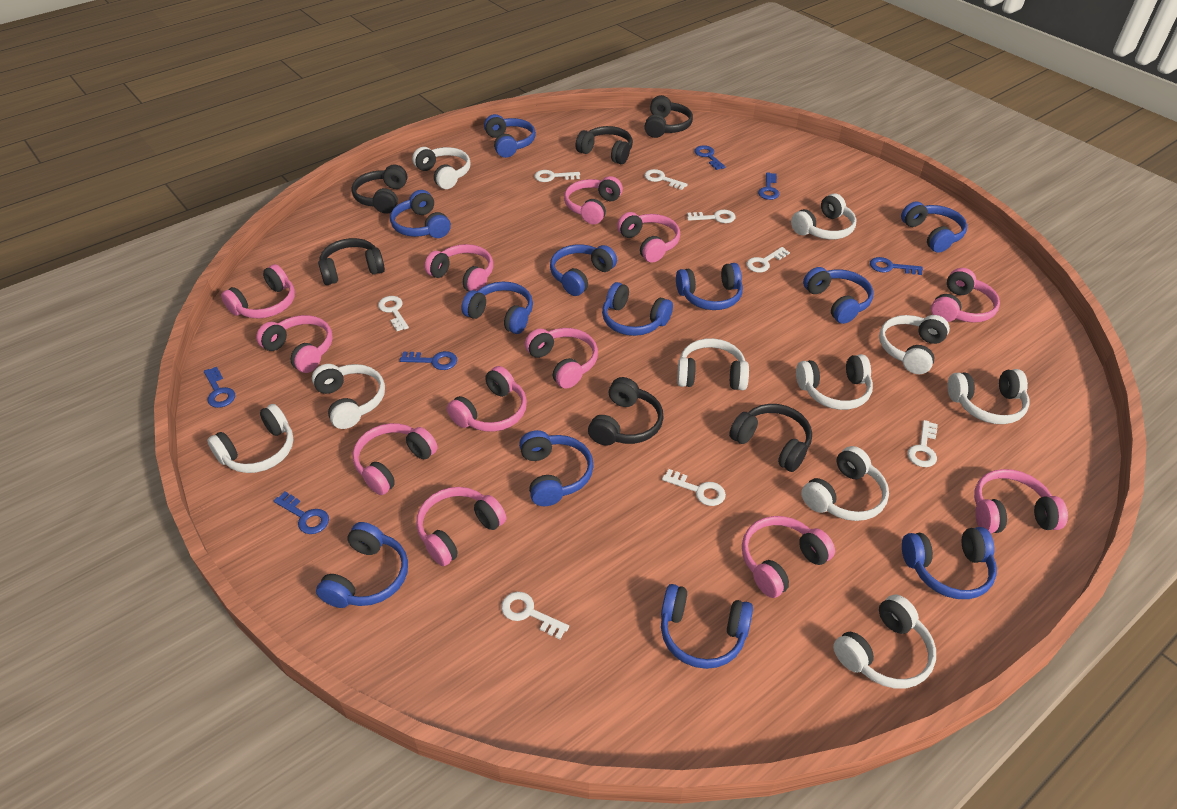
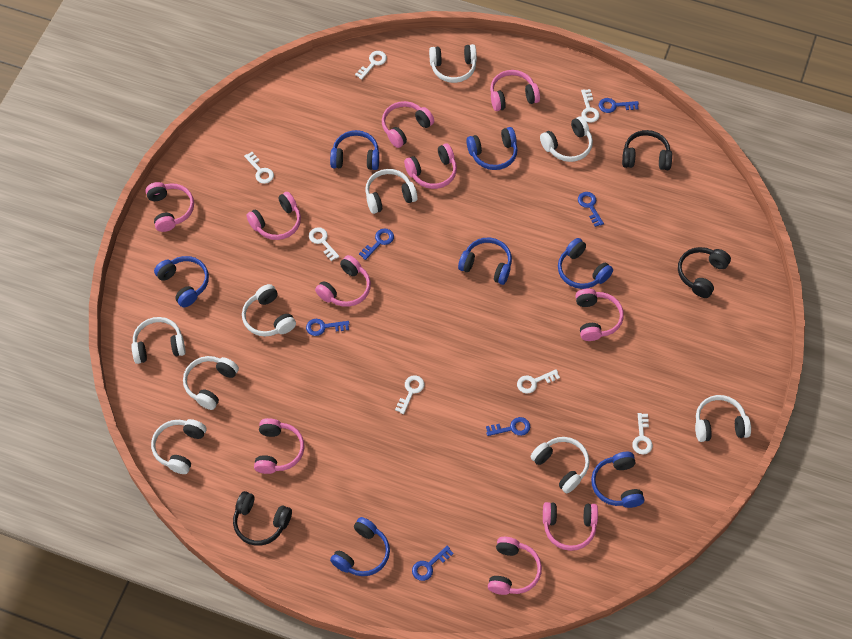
black headphones: 6 -> 3
blue headphones: 12 -> 7
pink headphones: 12 -> 10
white headphones: 10 -> 9
white key: 8 -> 7

